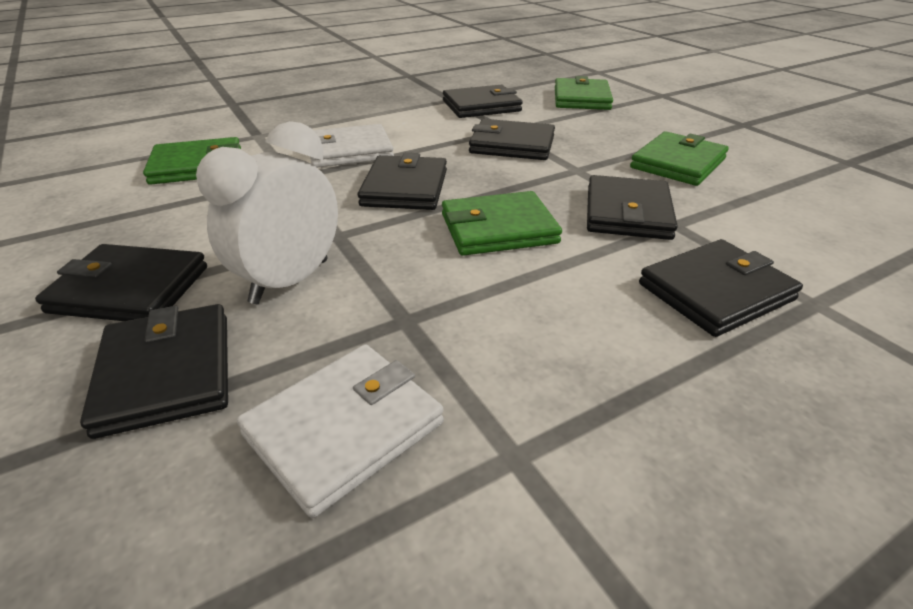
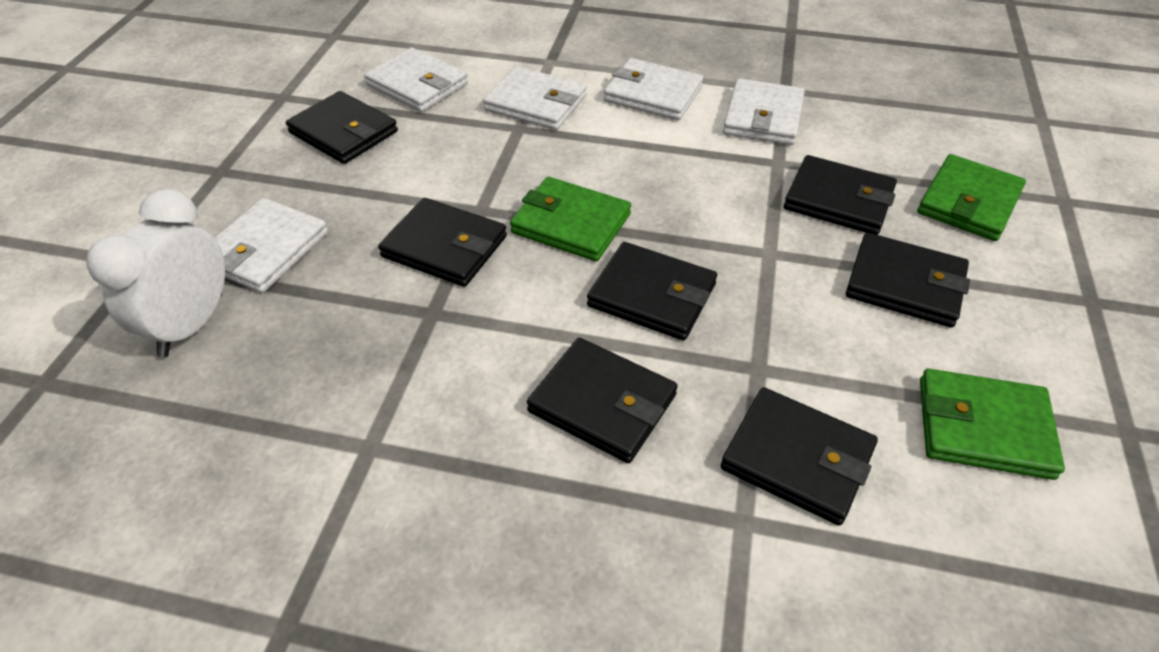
green wallet: 4 -> 3
white wallet: 2 -> 5

